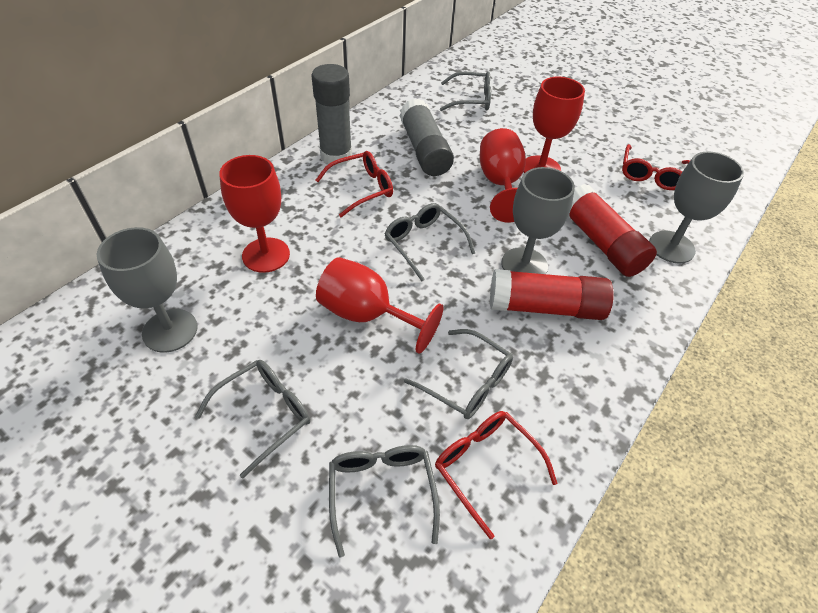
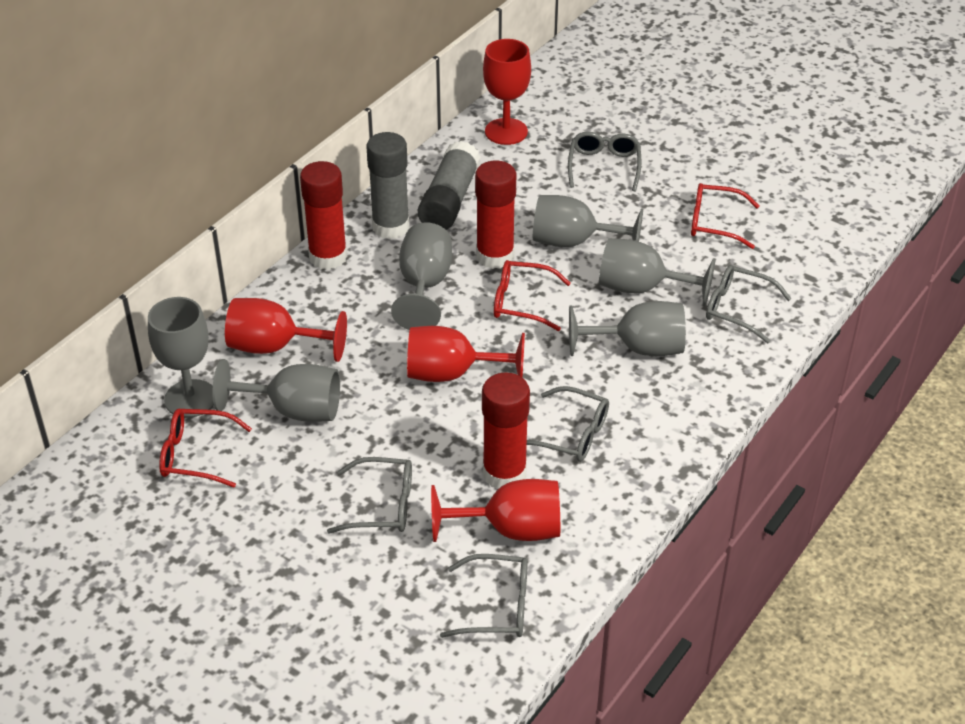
grey goblet: 3 -> 6
red glue stick: 2 -> 3

